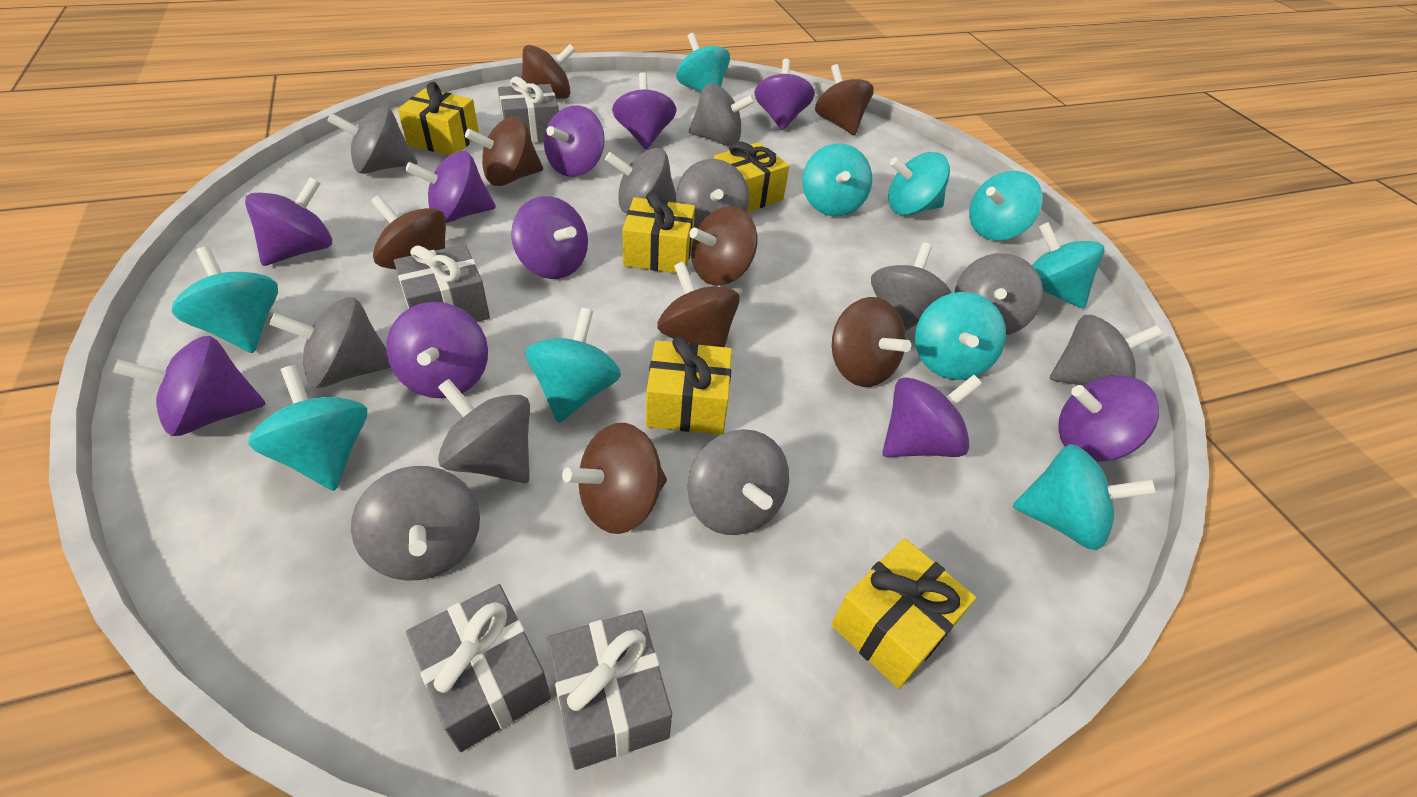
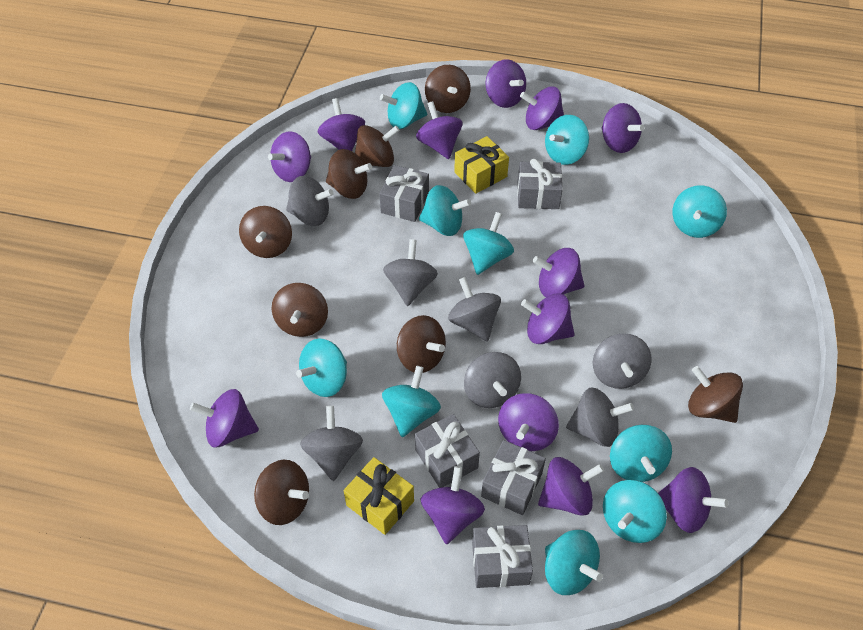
grey gift: 4 -> 5
grey spinning top: 11 -> 7
purple spinning top: 10 -> 13
yellow gift: 5 -> 2

